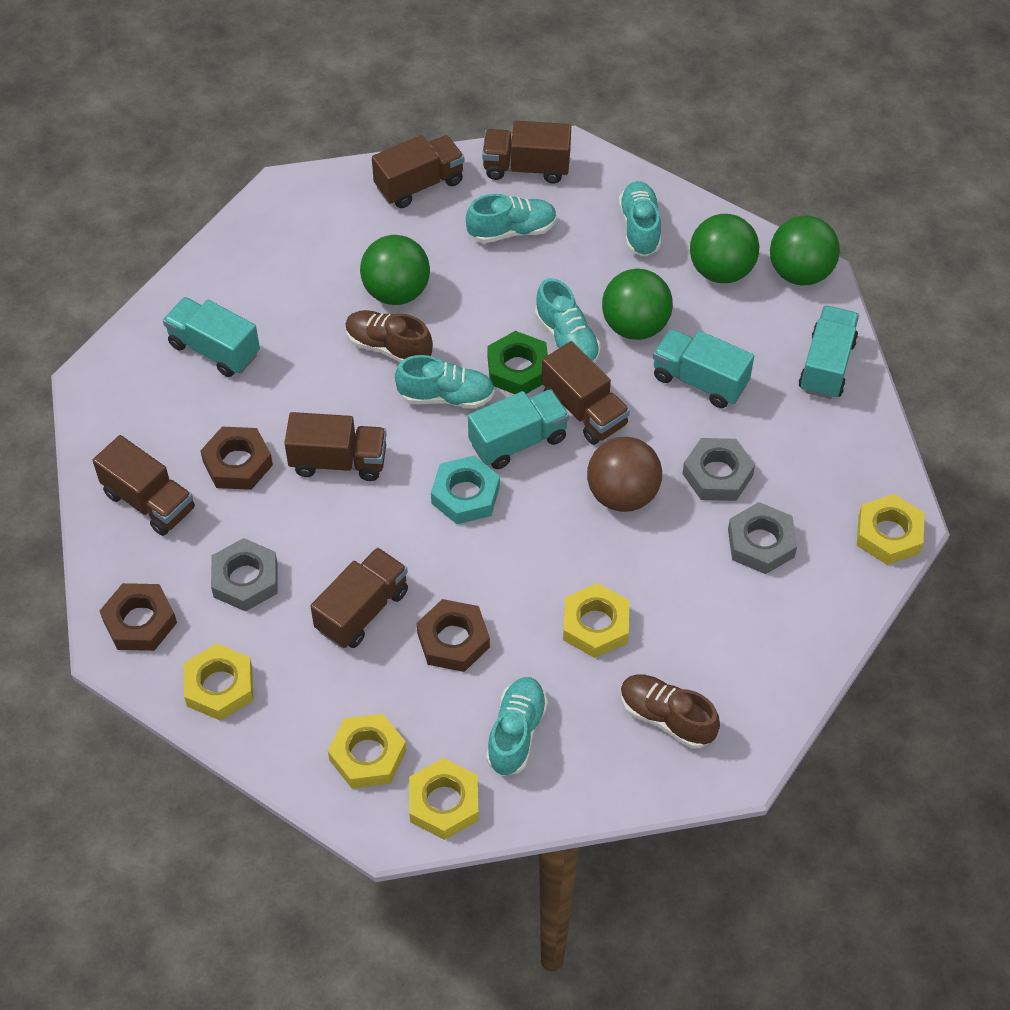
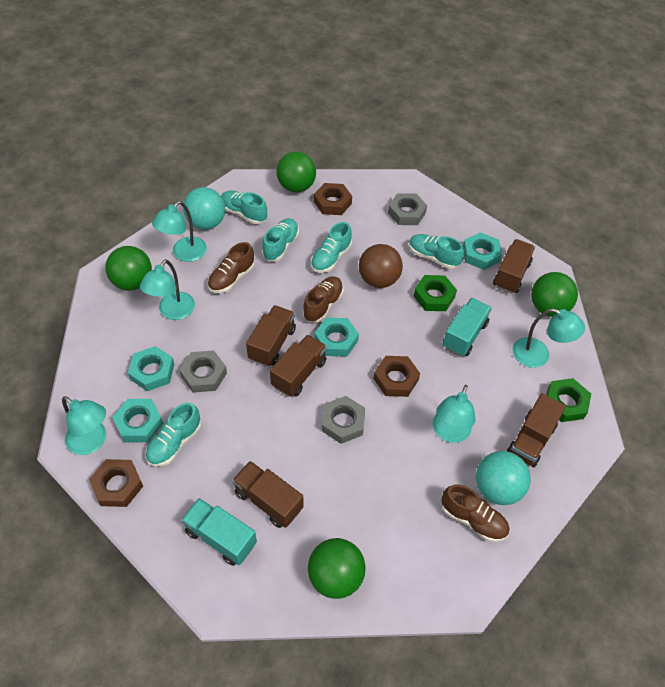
brown shoe: 2 -> 3
brown truck: 6 -> 5
green nut: 1 -> 2
turquoise ball: 0 -> 2
turquoise lamp: 0 -> 5
turquoise nut: 1 -> 4
turquoise truck: 4 -> 2
yellow nut: 5 -> 0

